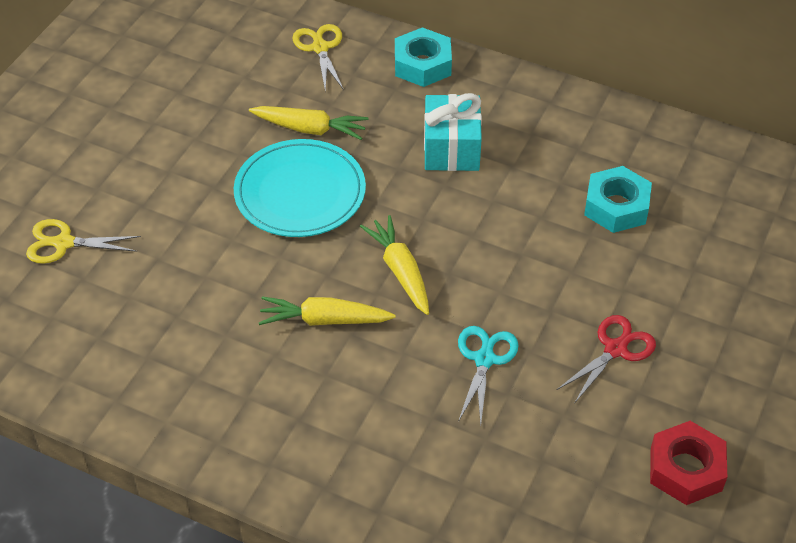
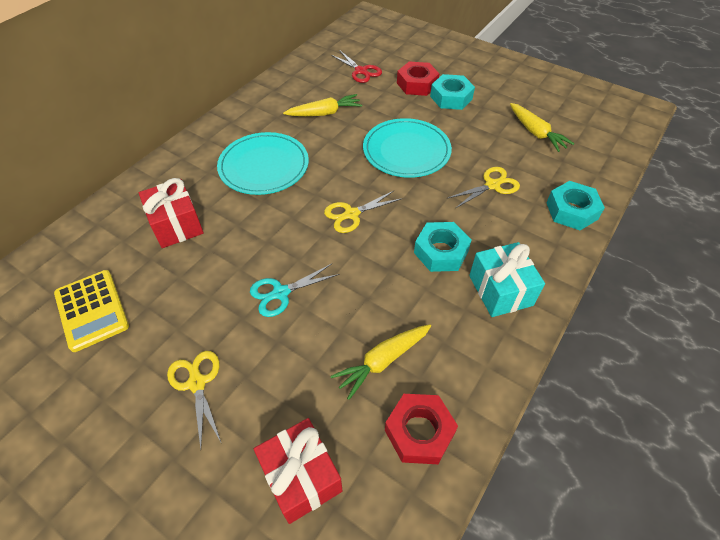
red gift: 0 -> 2
red nut: 1 -> 2
turquoise nut: 2 -> 3
turquoise plate: 1 -> 2
yellow calculator: 0 -> 1
yellow scissors: 2 -> 3

